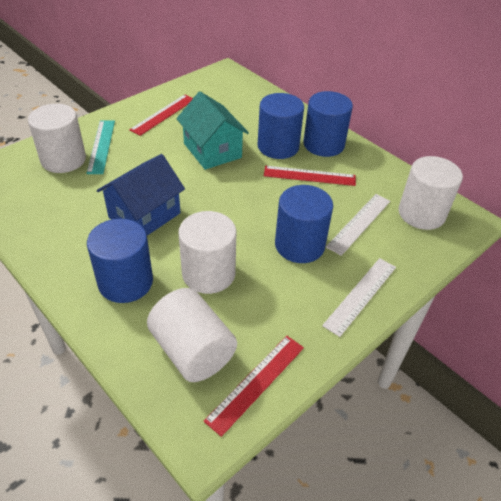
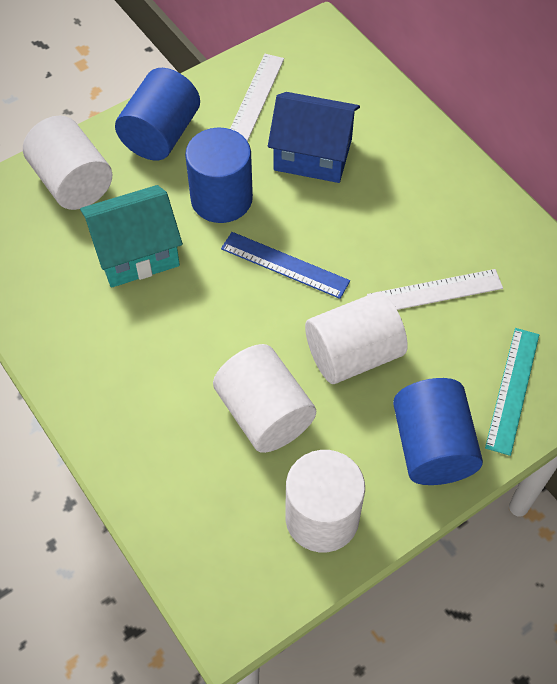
blue cylinder: 4 -> 3
blue ruler: 0 -> 1
red ruler: 3 -> 0

